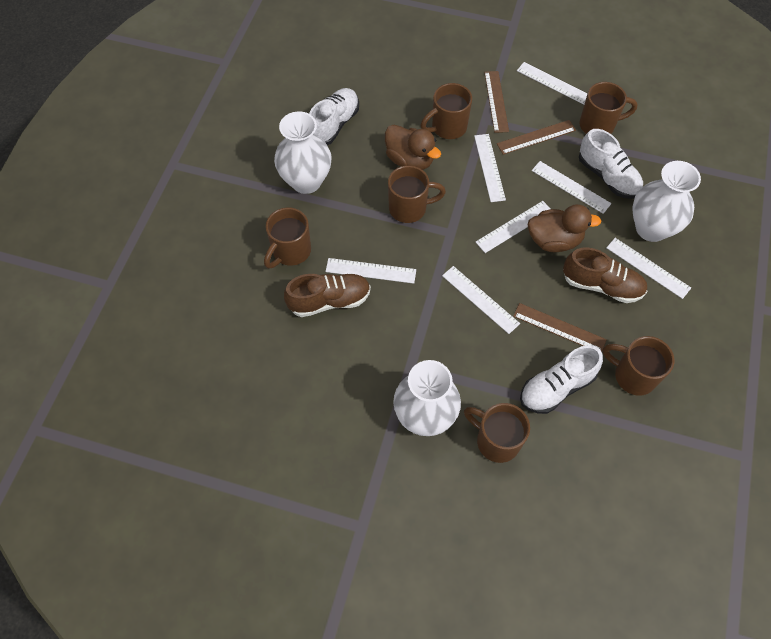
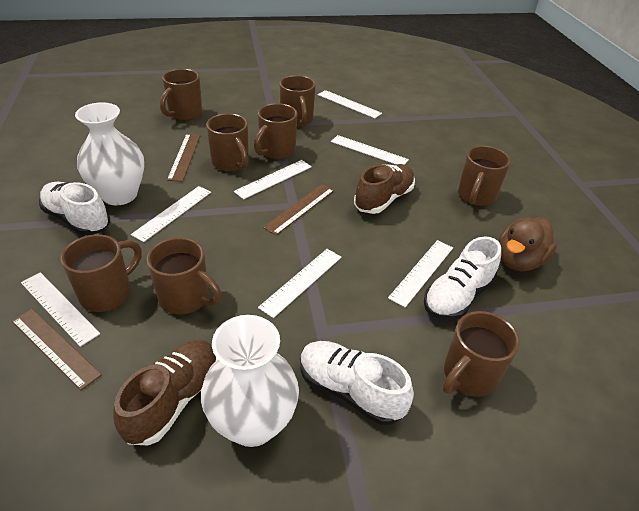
brown duck: 2 -> 1
brown mug: 6 -> 8
white vase: 3 -> 2

